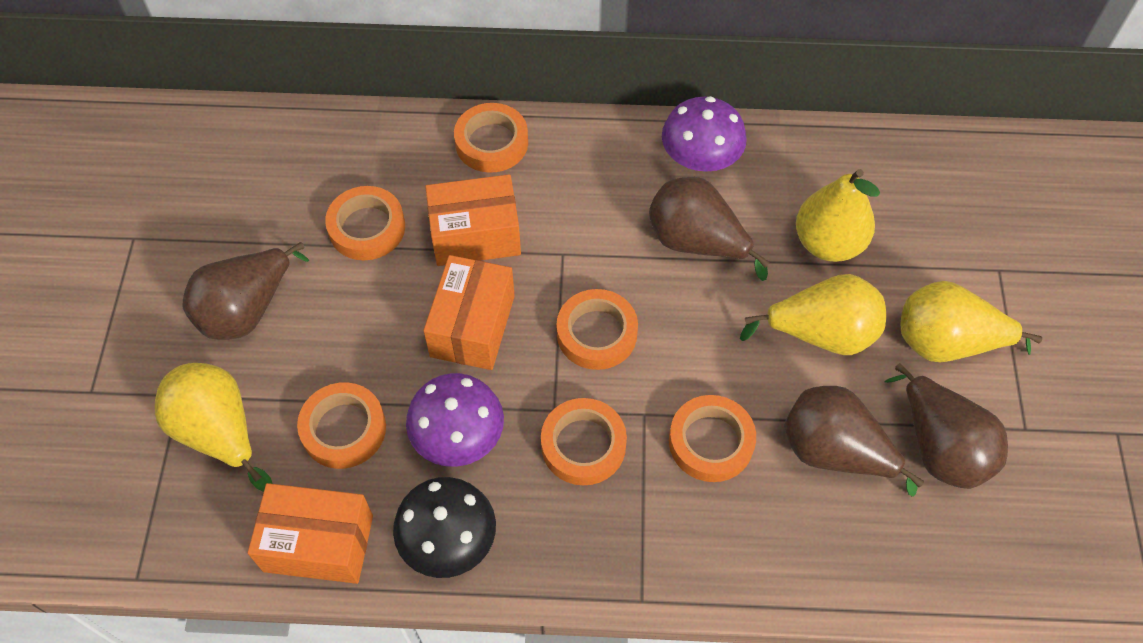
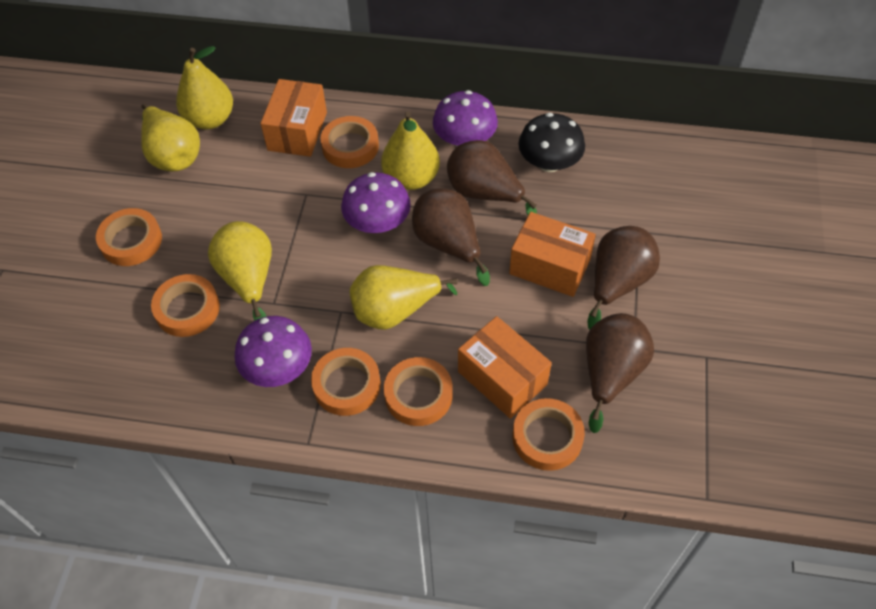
purple mushroom: 2 -> 3
yellow pear: 4 -> 5

